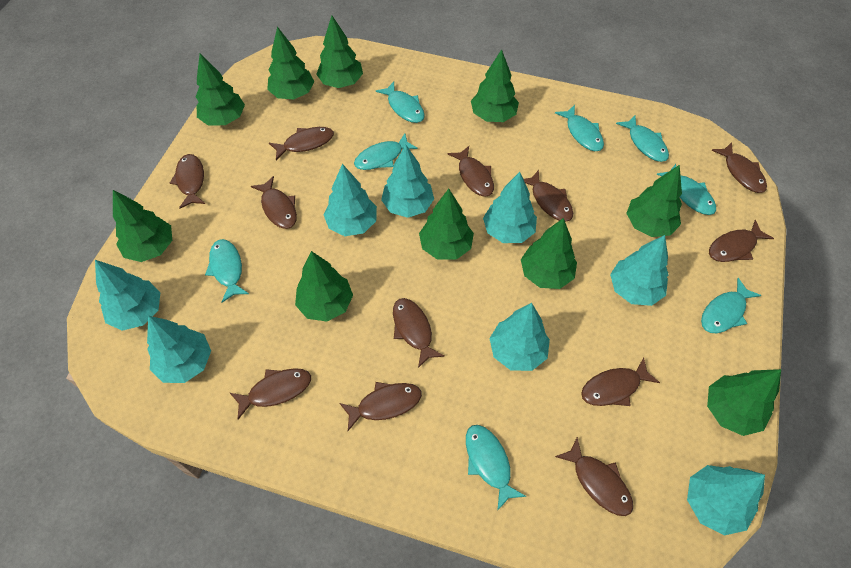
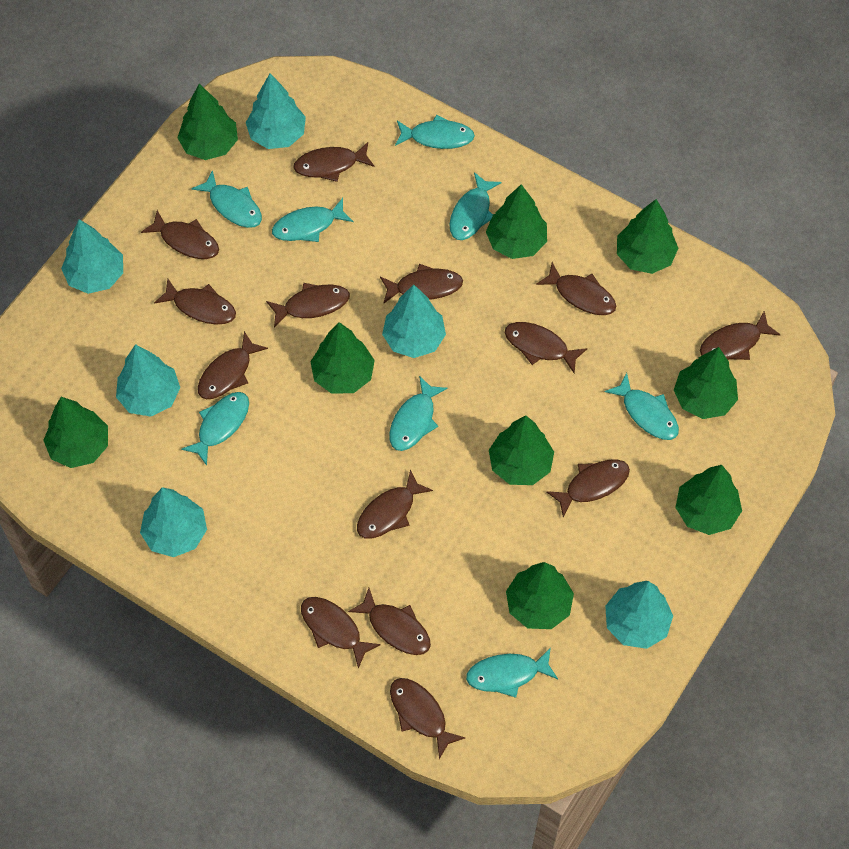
brown fish: 12 -> 14
green tree: 10 -> 9
turquoise tree: 8 -> 6

